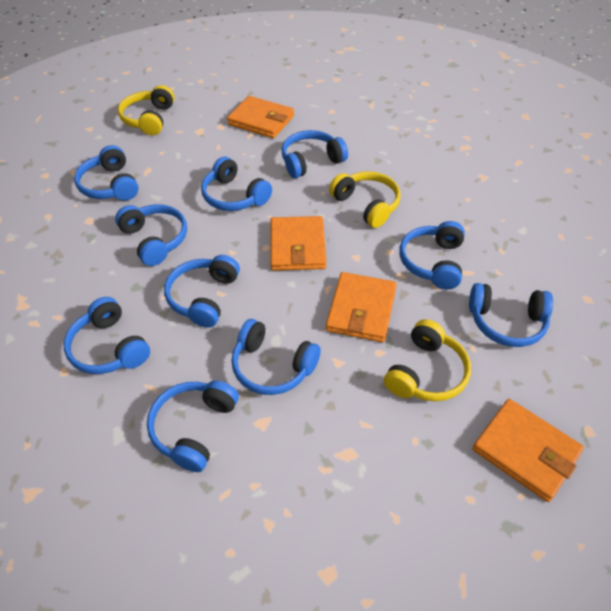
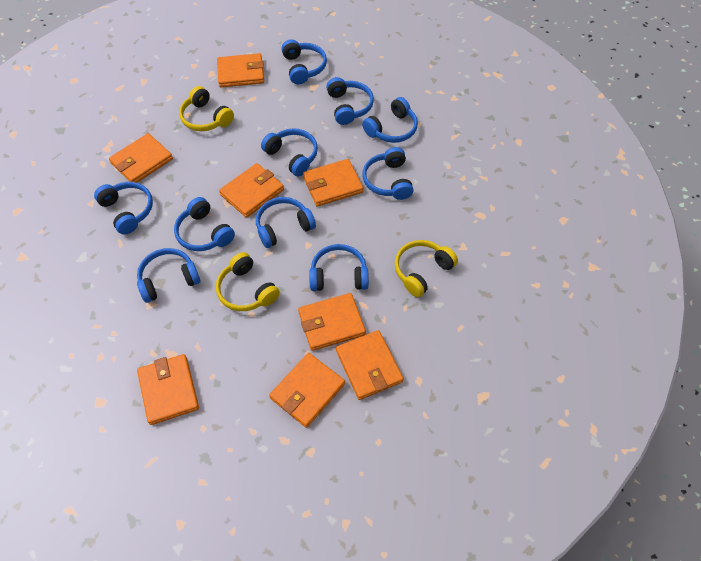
orange wallet: 4 -> 8

